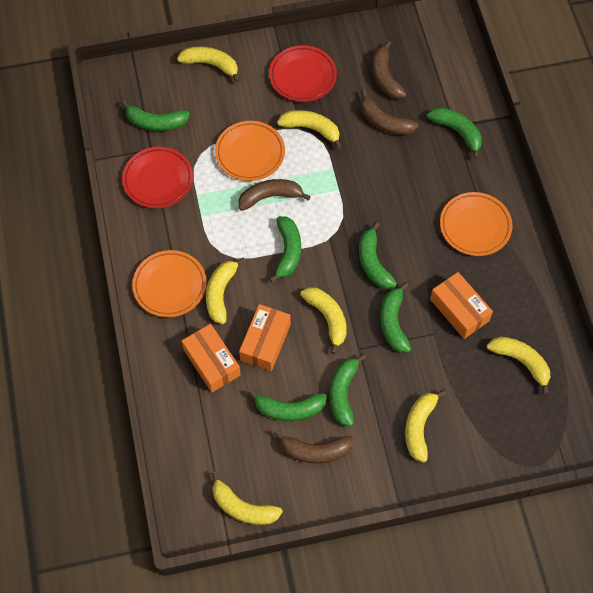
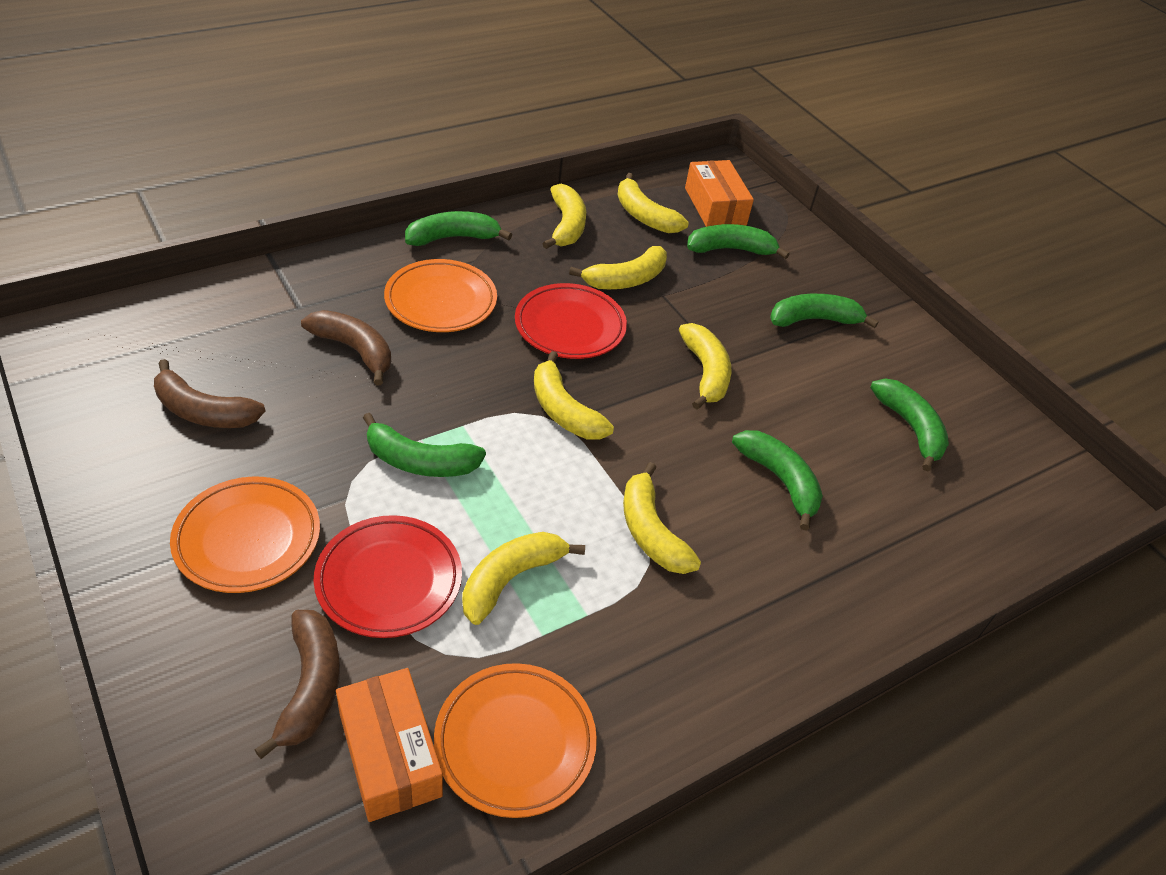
brown banana: 4 -> 3
green banana: 7 -> 6
orange box: 3 -> 2

